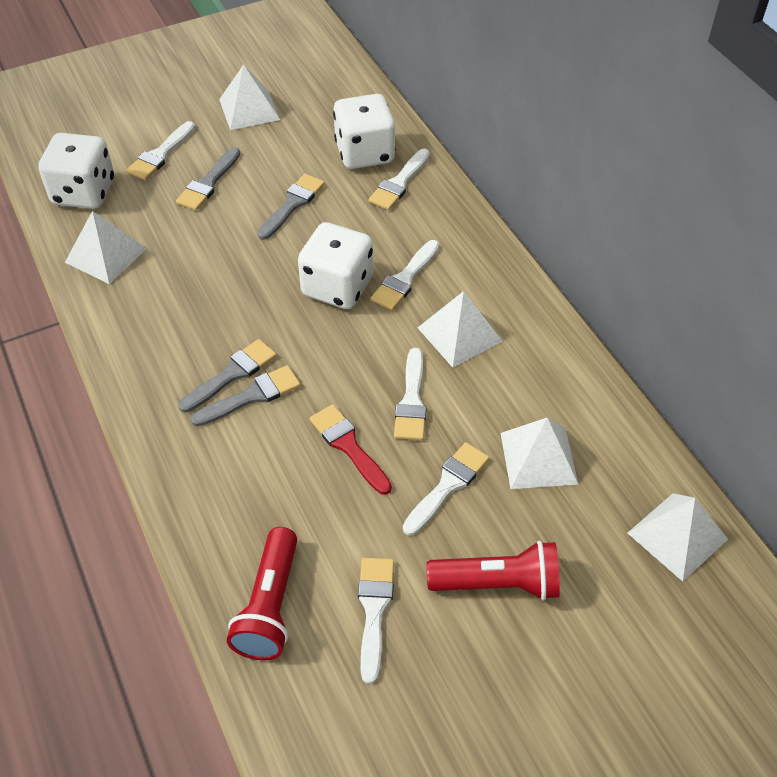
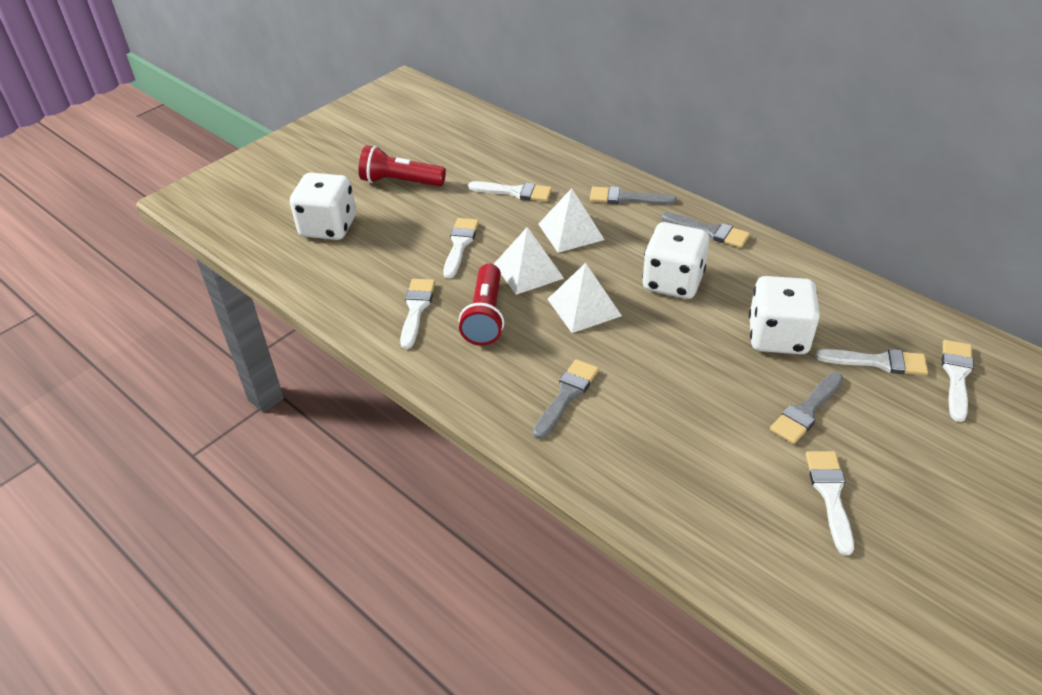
red brush: 1 -> 0
white pyramid: 5 -> 3

